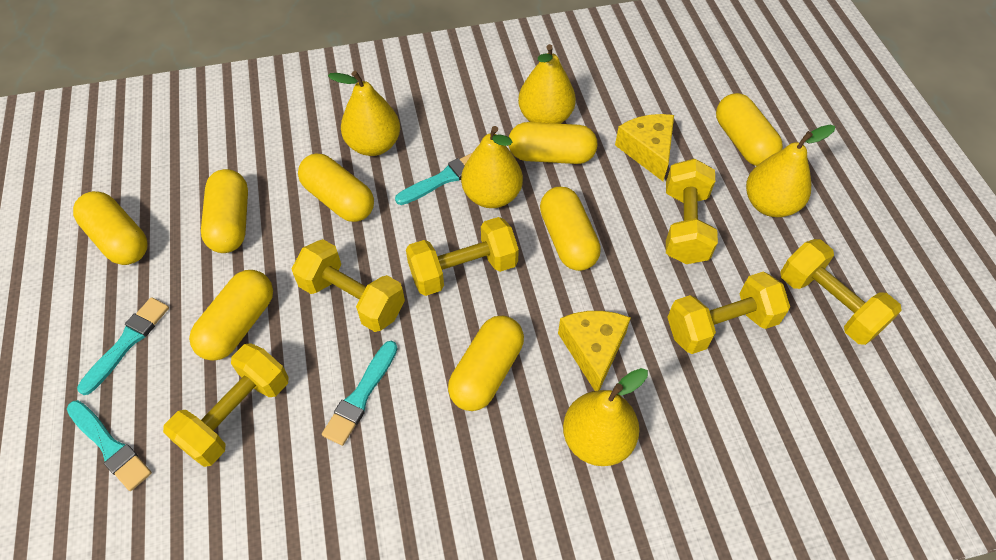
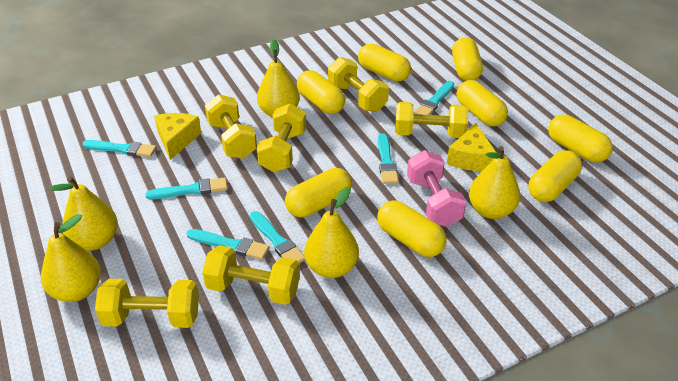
pink dumbbell: 0 -> 1
turquoise brush: 4 -> 6

